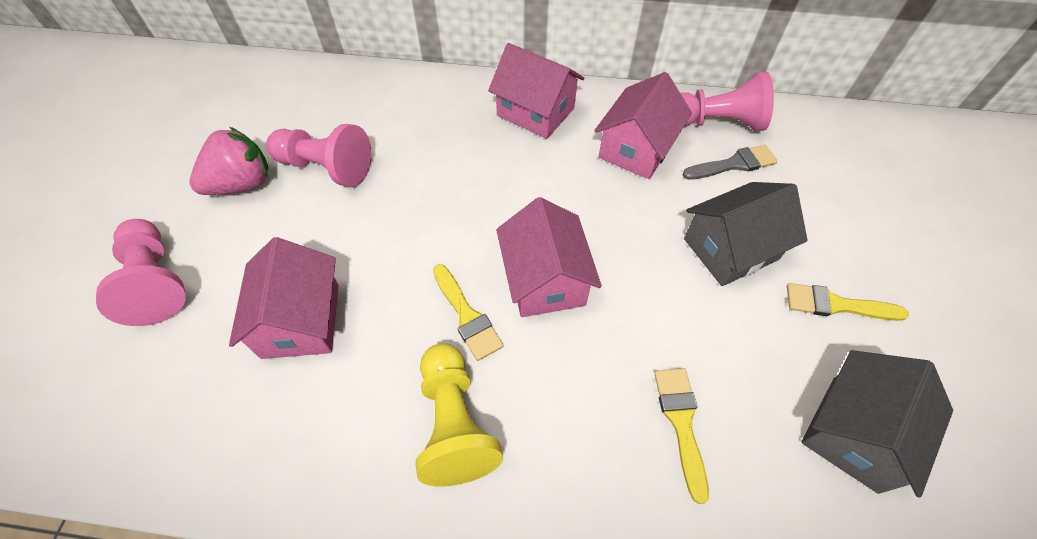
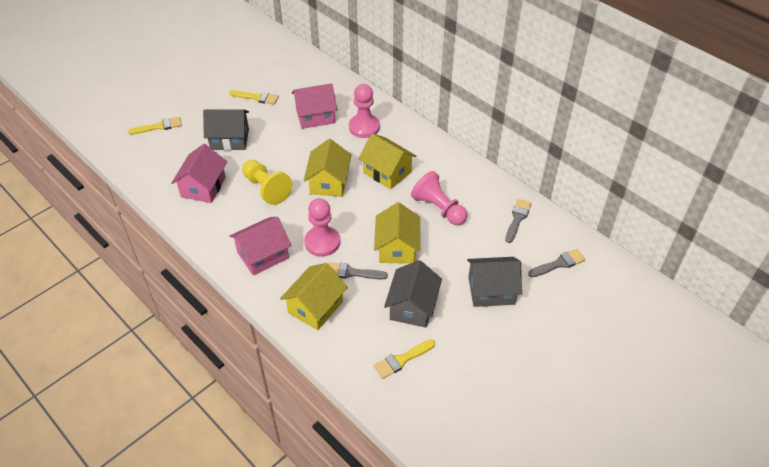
grey brush: 1 -> 3
grey house: 2 -> 3
pink house: 4 -> 3
pink strawberry: 1 -> 0
yellow house: 0 -> 4

